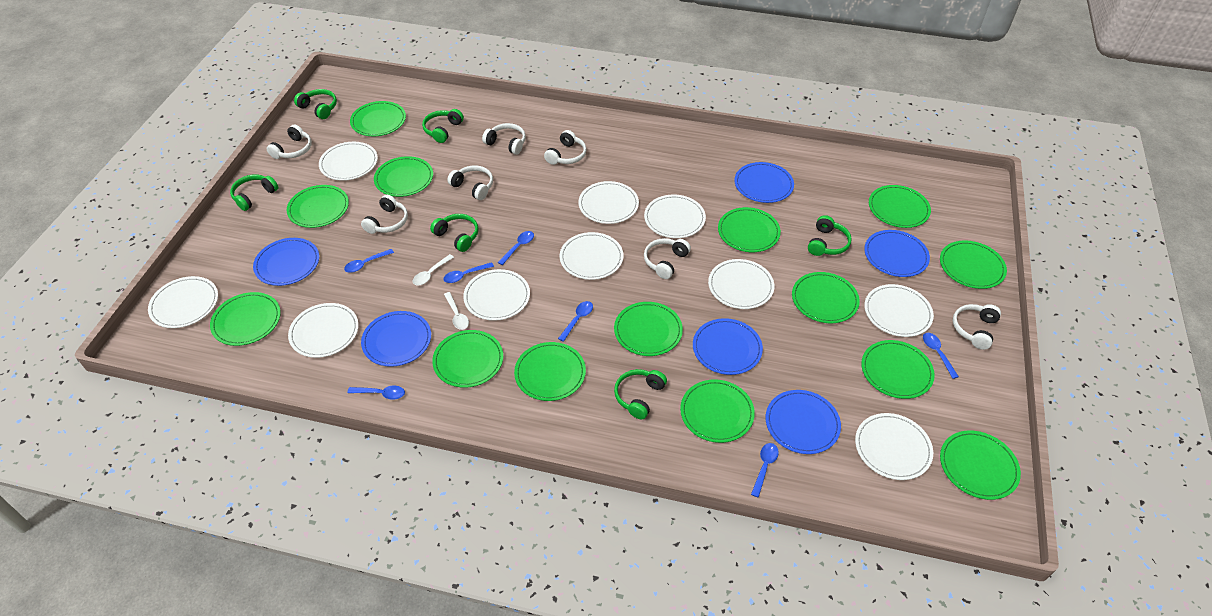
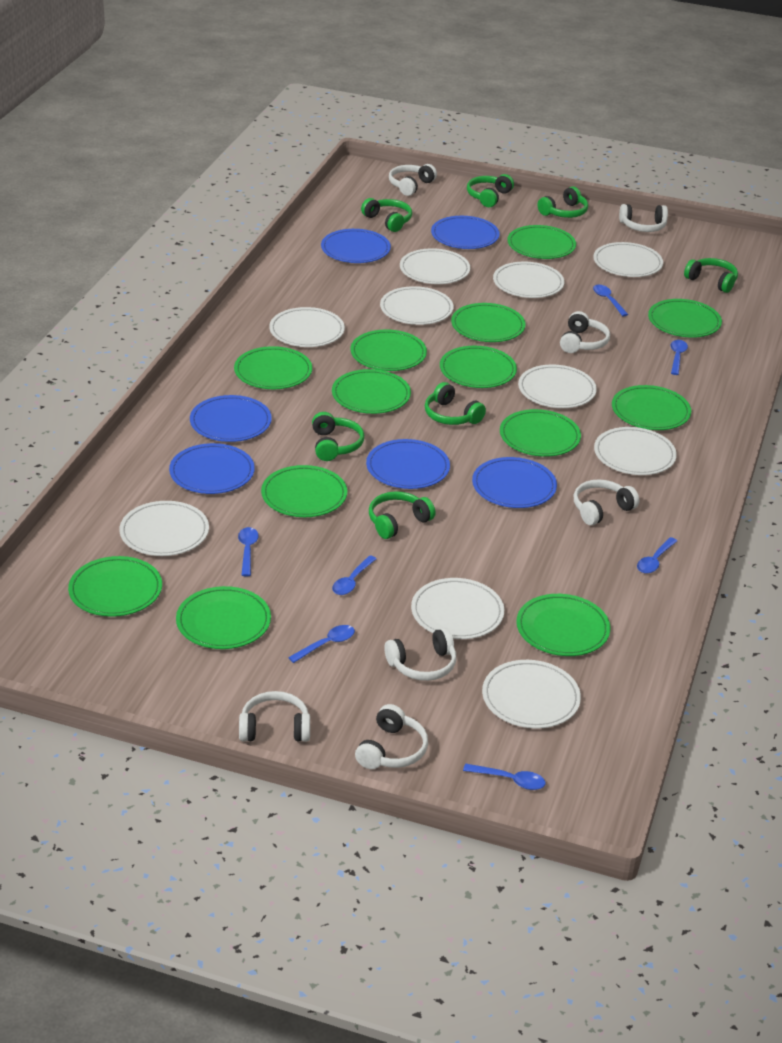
green headphones: 6 -> 7
green plate: 14 -> 13
white spoon: 2 -> 0

